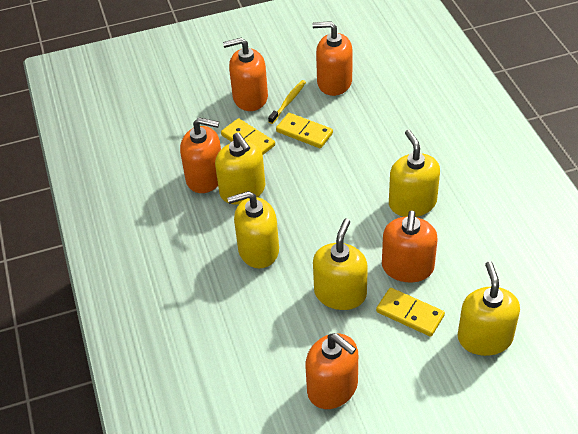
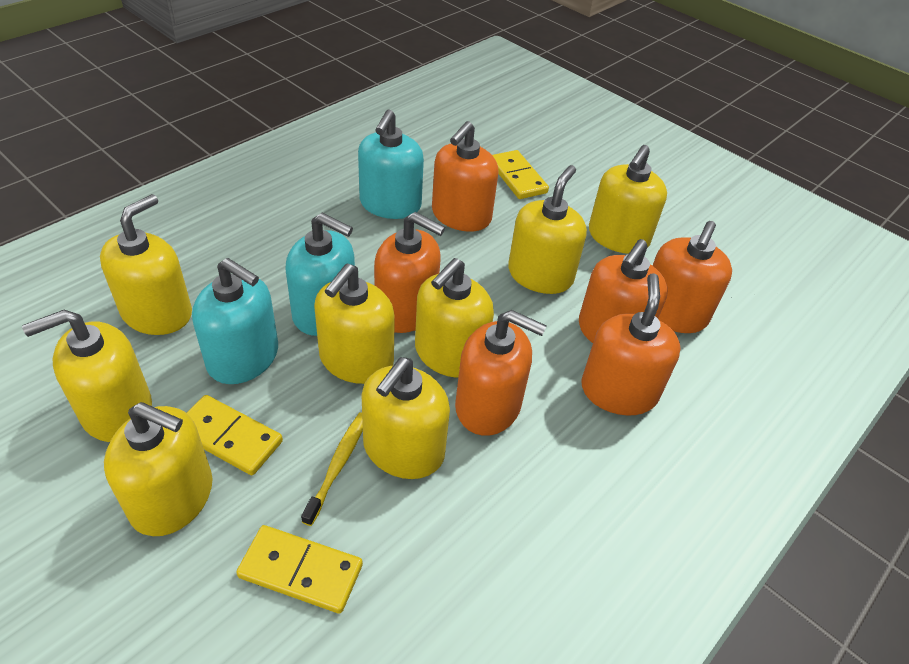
orange soap dispenser: 5 -> 6
turquoise soap dispenser: 0 -> 3
yellow soap dispenser: 5 -> 8

